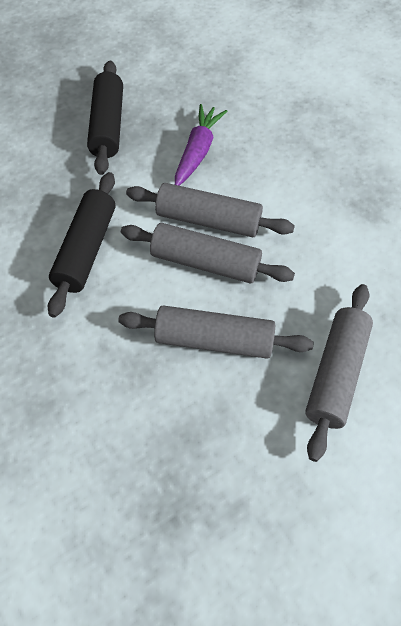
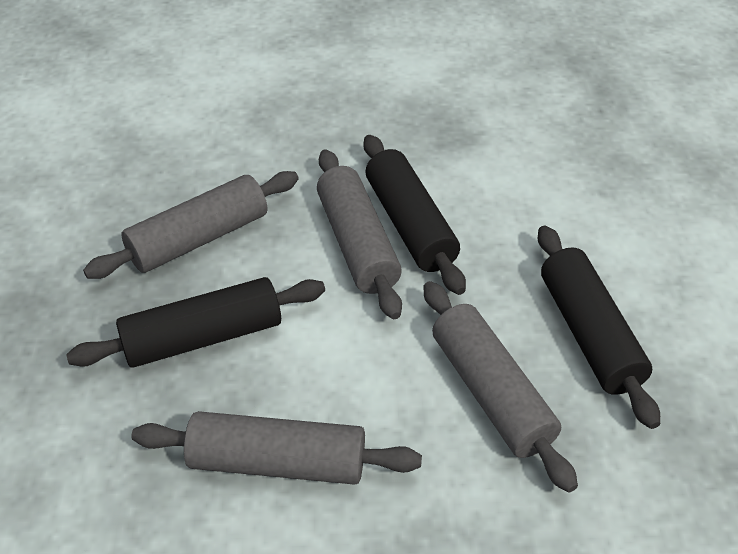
black rolling pin: 2 -> 3
purple carrot: 1 -> 0

